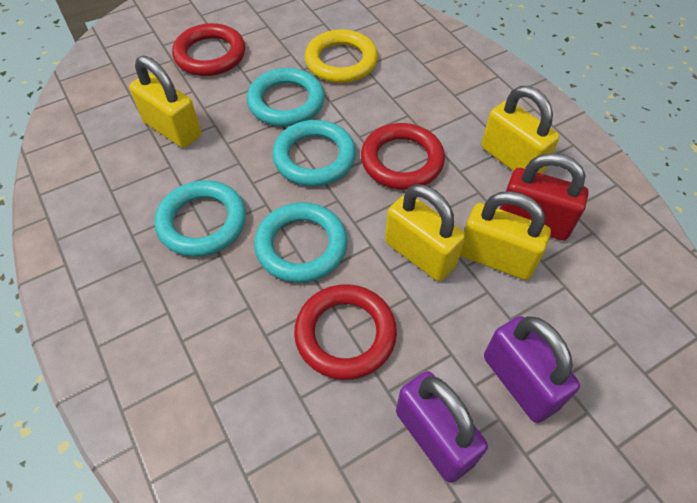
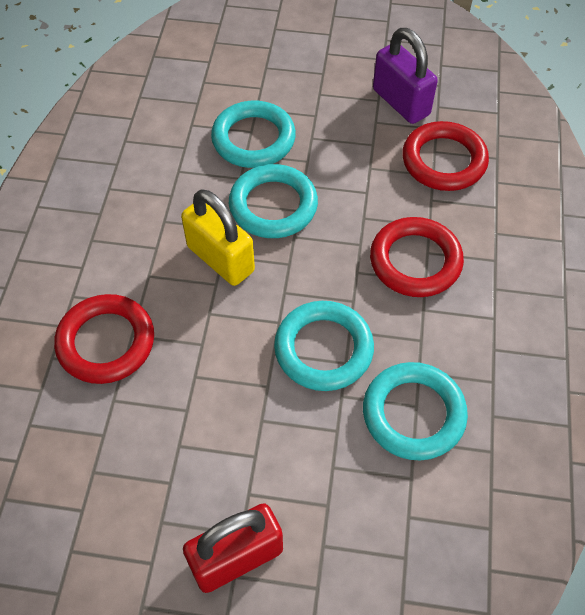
purple padlock: 2 -> 1
yellow padlock: 4 -> 1
yellow ring: 1 -> 0

